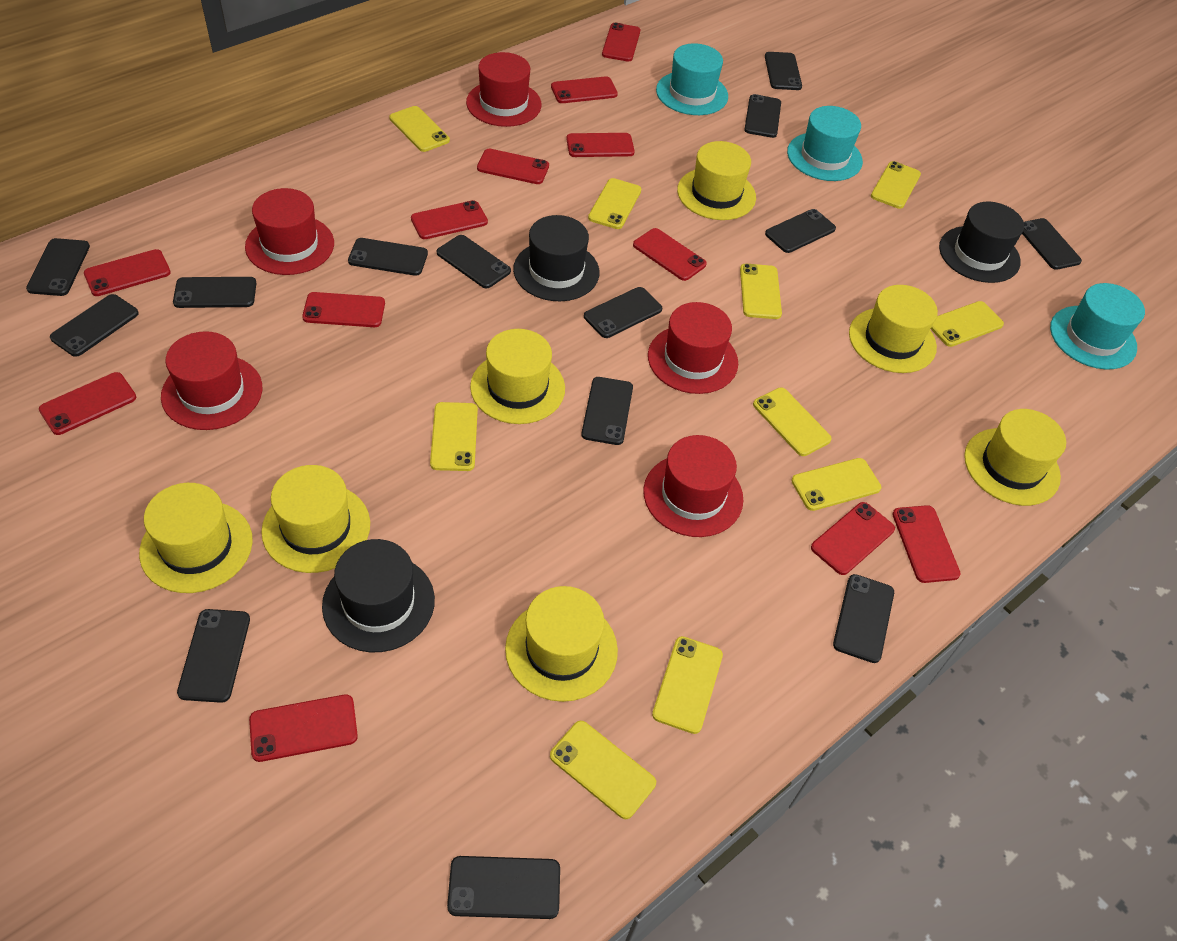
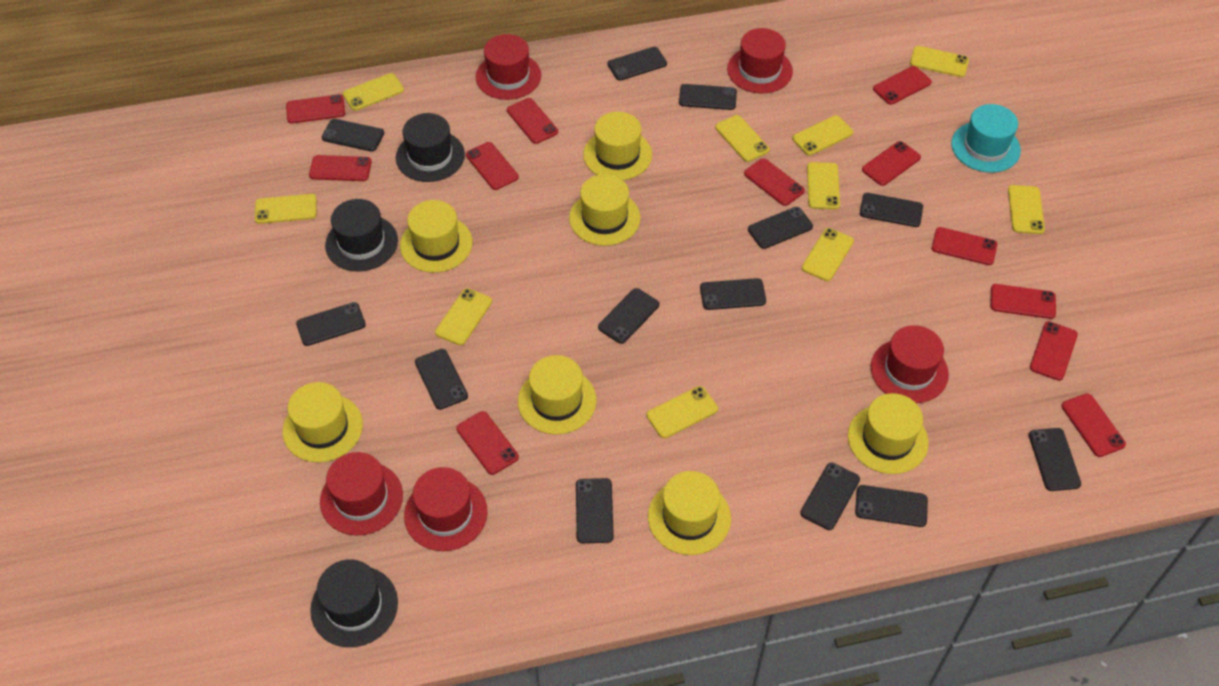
black phone: 14 -> 13
turquoise hat: 3 -> 1

